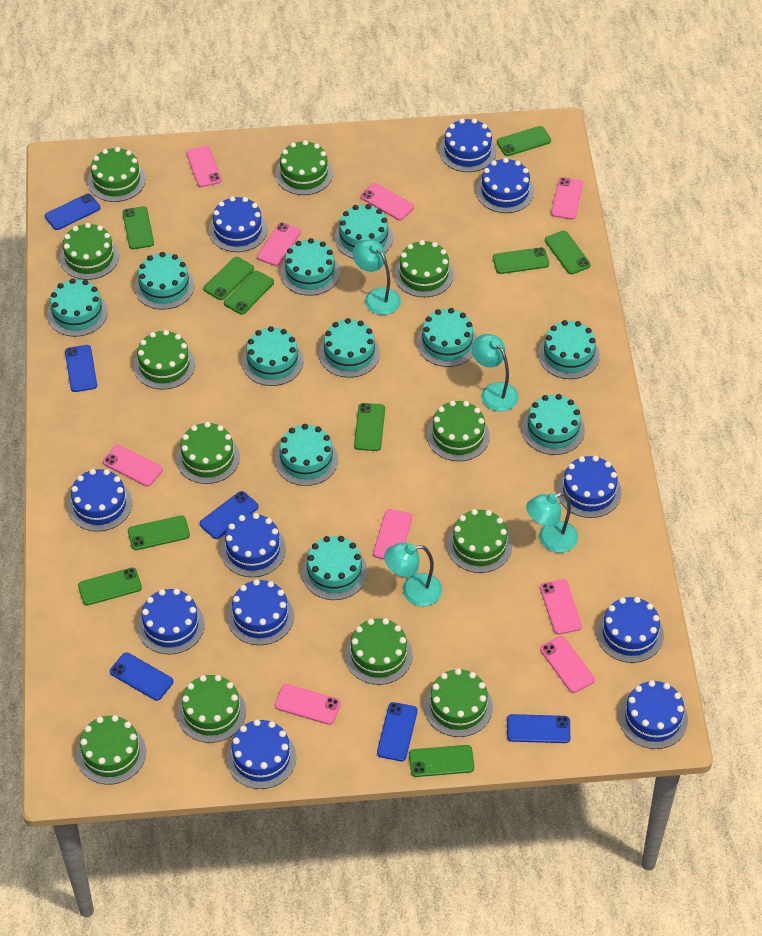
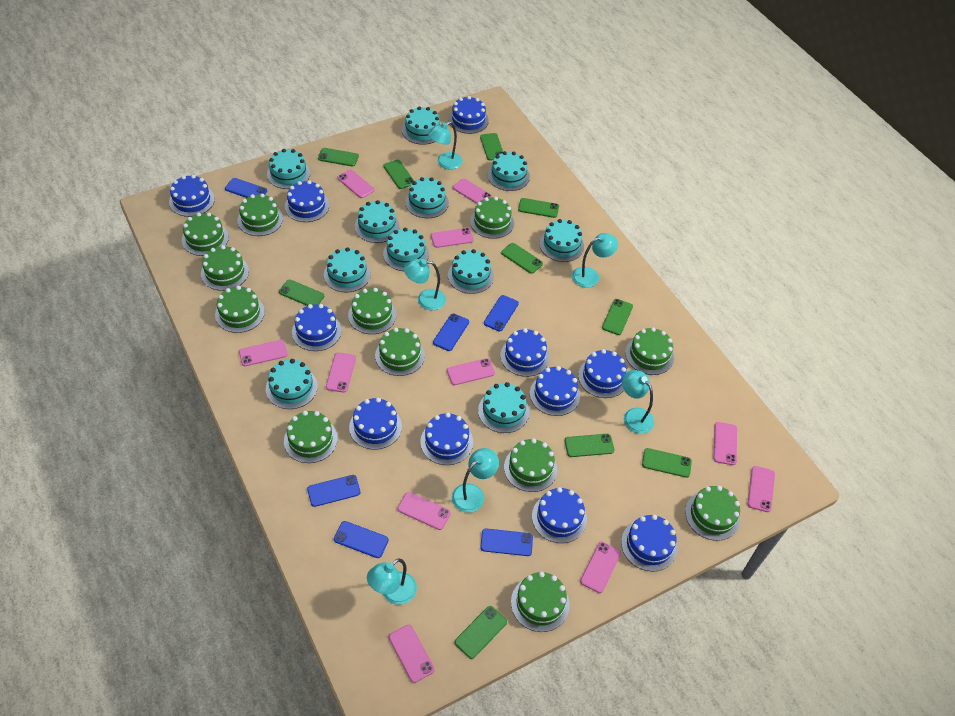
pink phone: 9 -> 11
turquoise lamp: 4 -> 6

